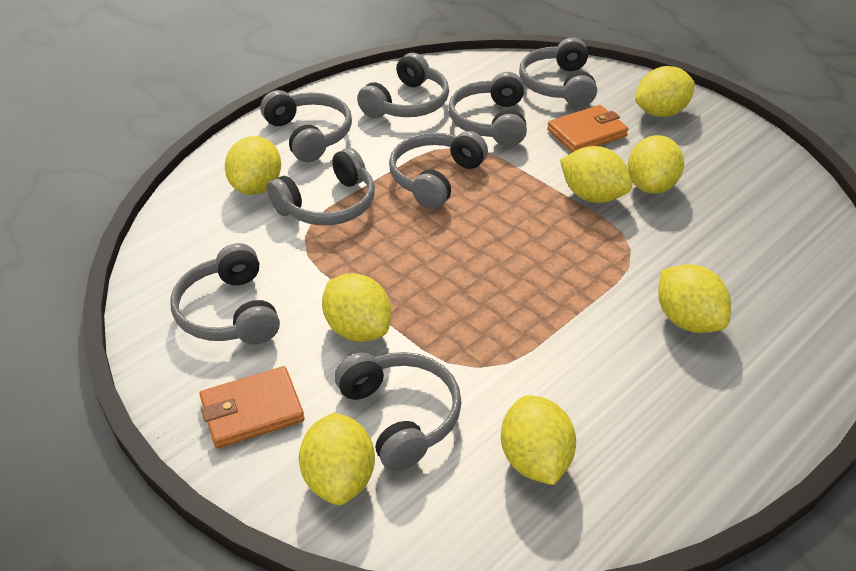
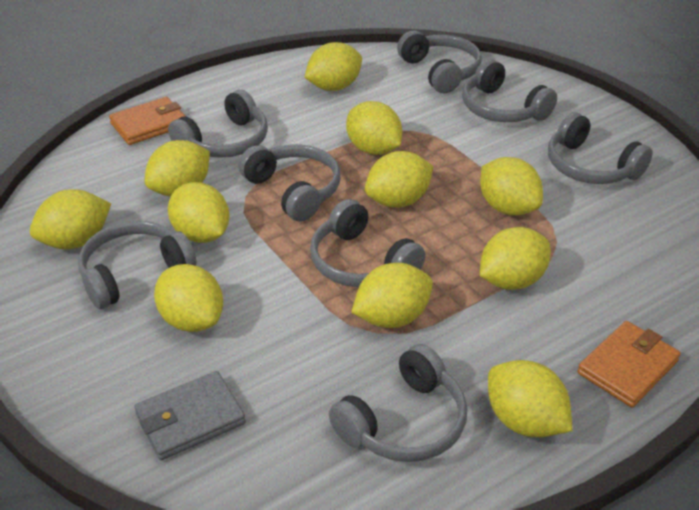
grey wallet: 0 -> 1
yellow lemon: 8 -> 11

